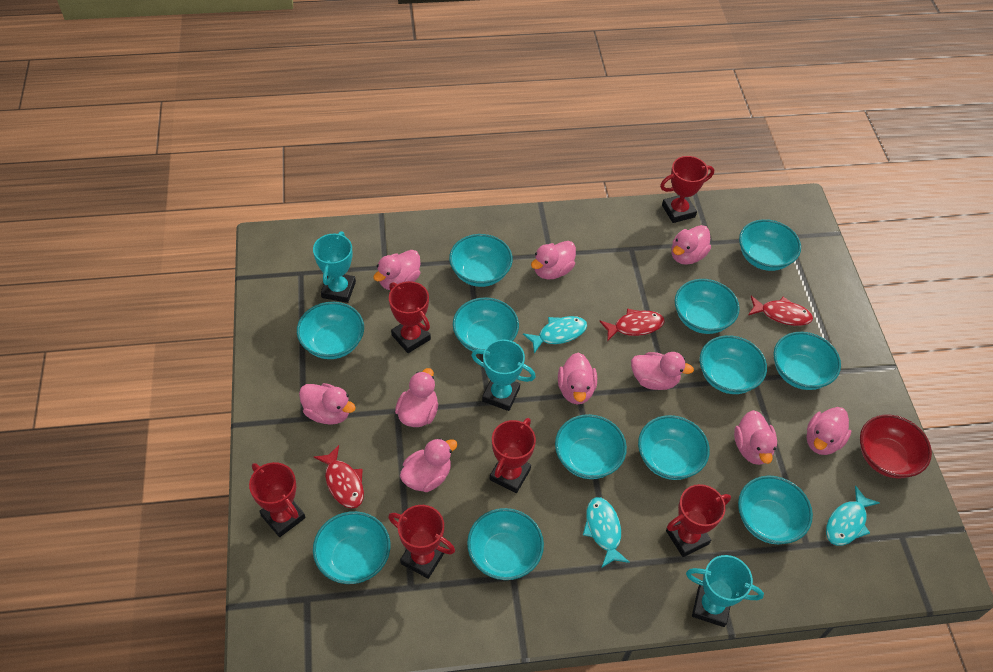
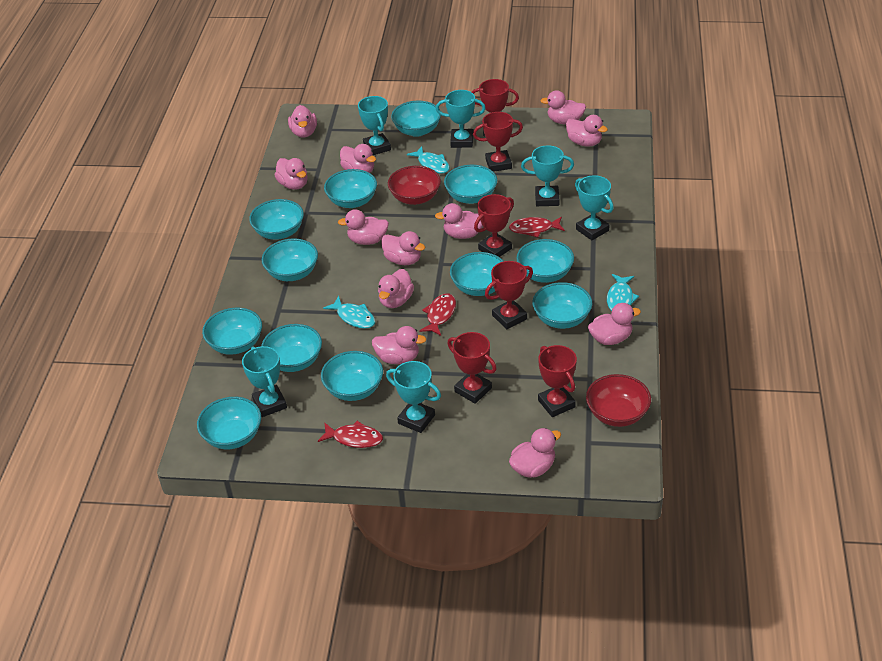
pink duck: 10 -> 12
red bowl: 1 -> 2
turquoise trophy: 3 -> 6

